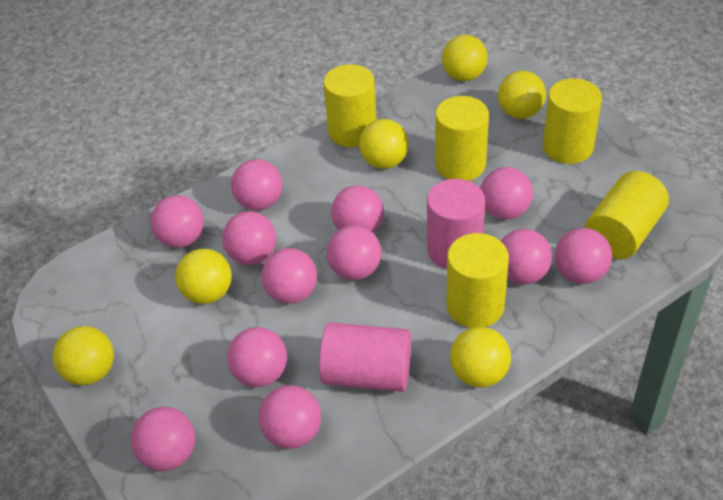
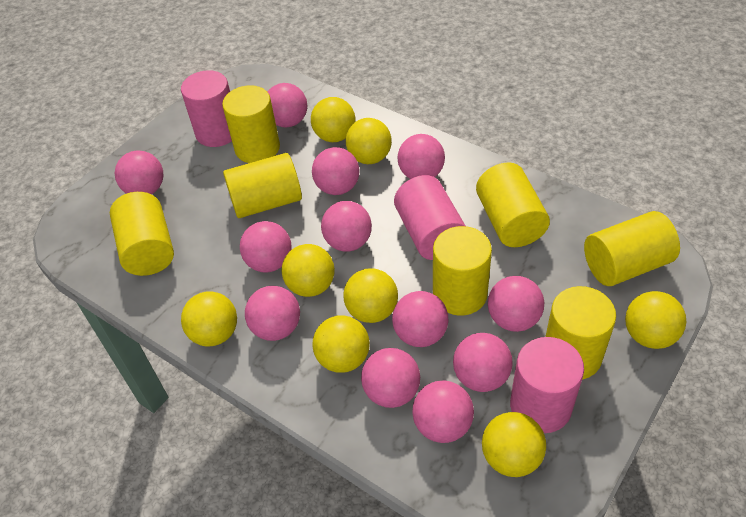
pink cylinder: 2 -> 3
yellow ball: 6 -> 8
yellow cylinder: 5 -> 7

